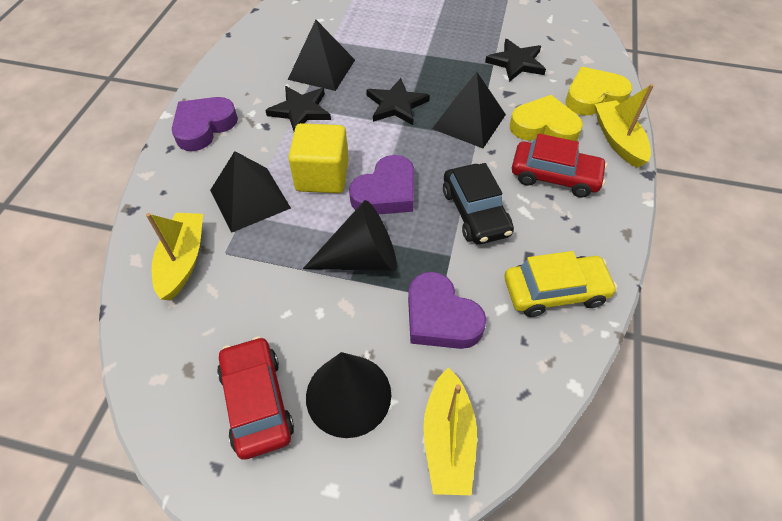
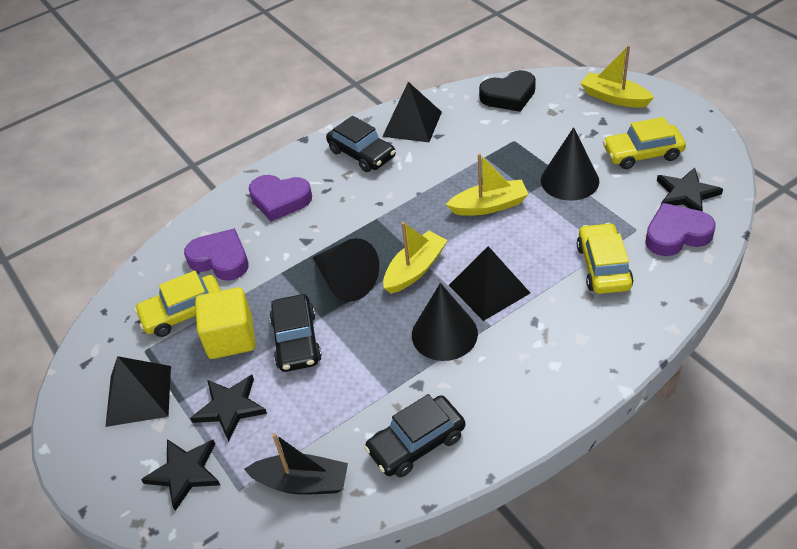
black boat: 0 -> 1
black car: 1 -> 3
black cone: 2 -> 3
black heart: 0 -> 1
red car: 2 -> 0
yellow car: 1 -> 3
yellow heart: 2 -> 0

